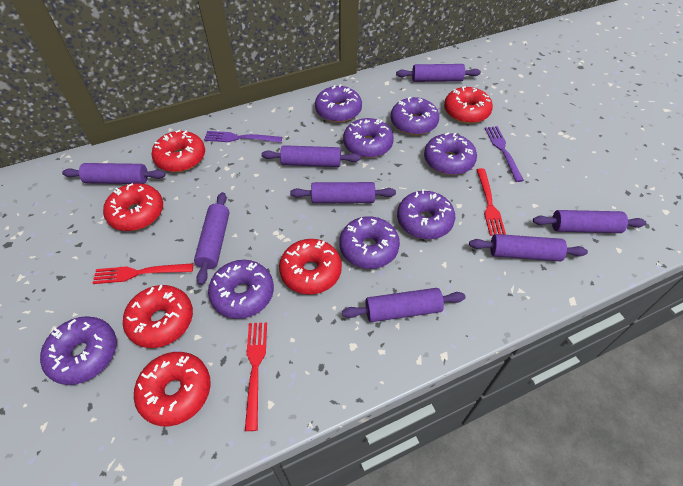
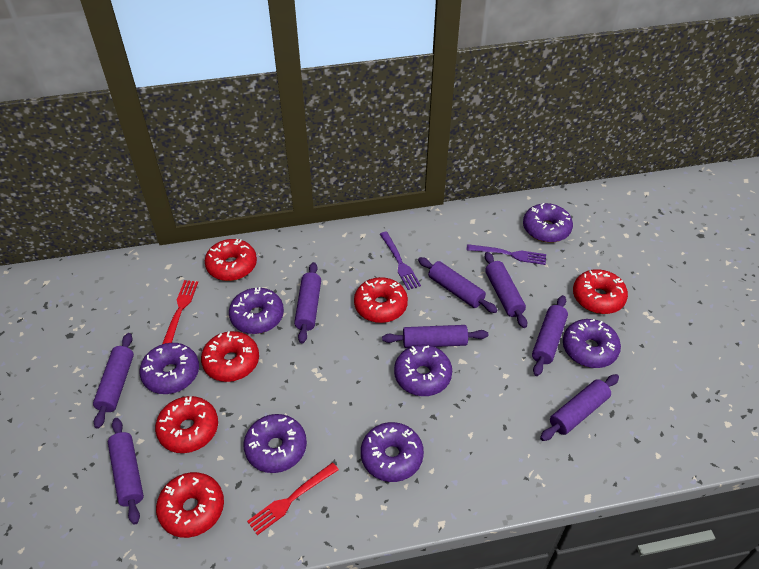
purple donut: 8 -> 7
red fork: 3 -> 2

